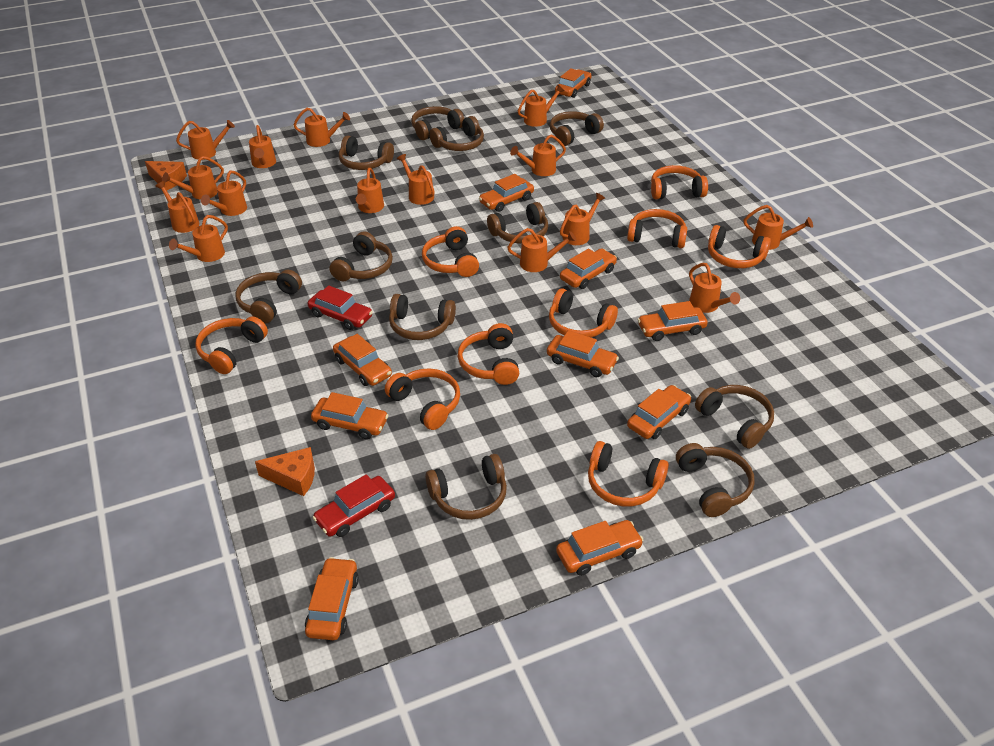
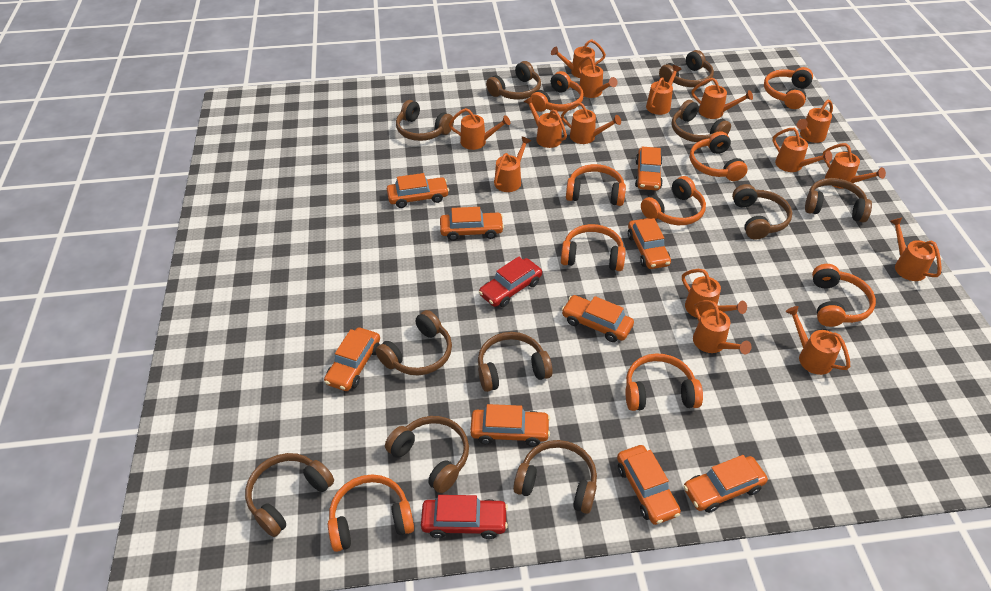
orange car: 10 -> 9
orange cheese: 2 -> 0

